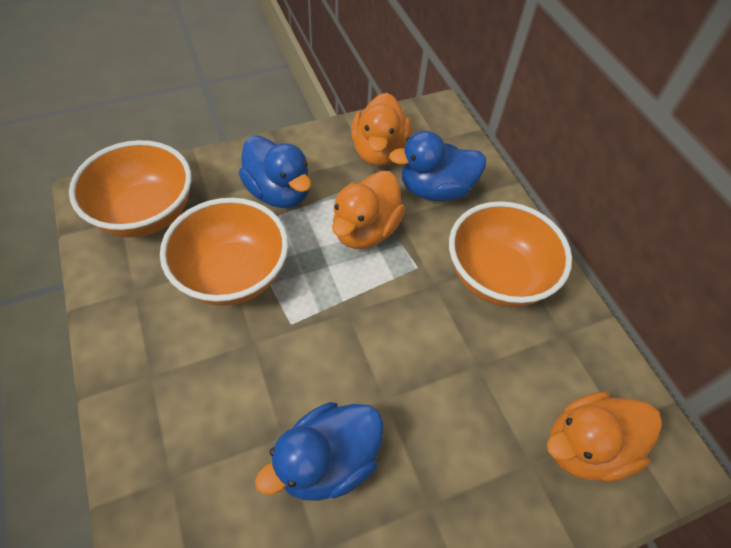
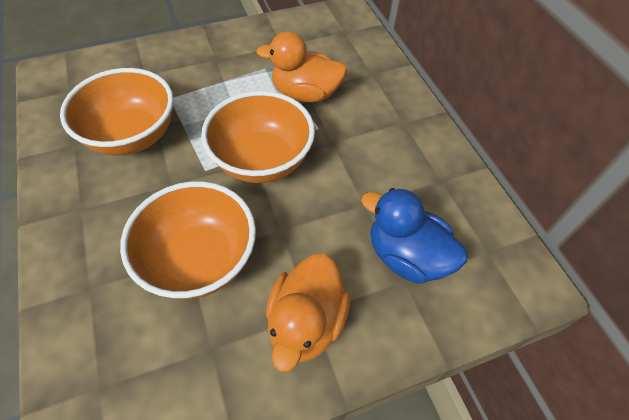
blue duck: 3 -> 1
orange duck: 3 -> 2

